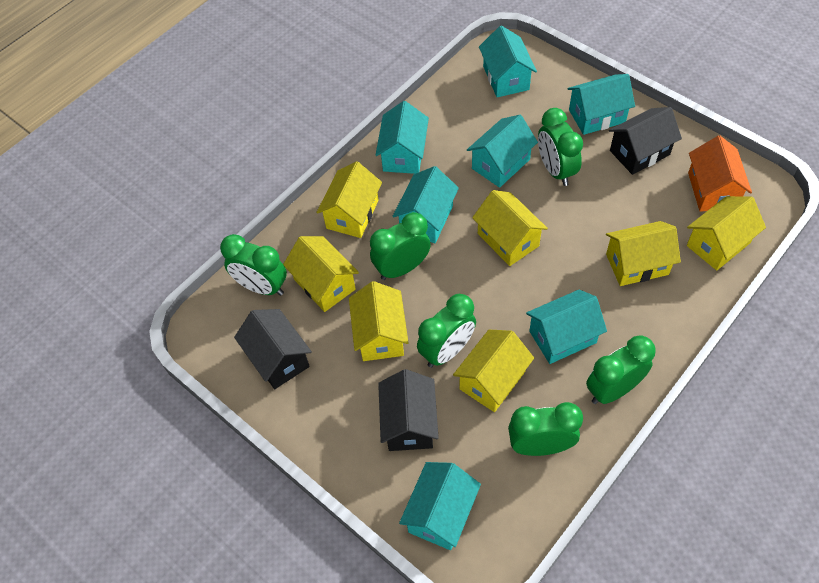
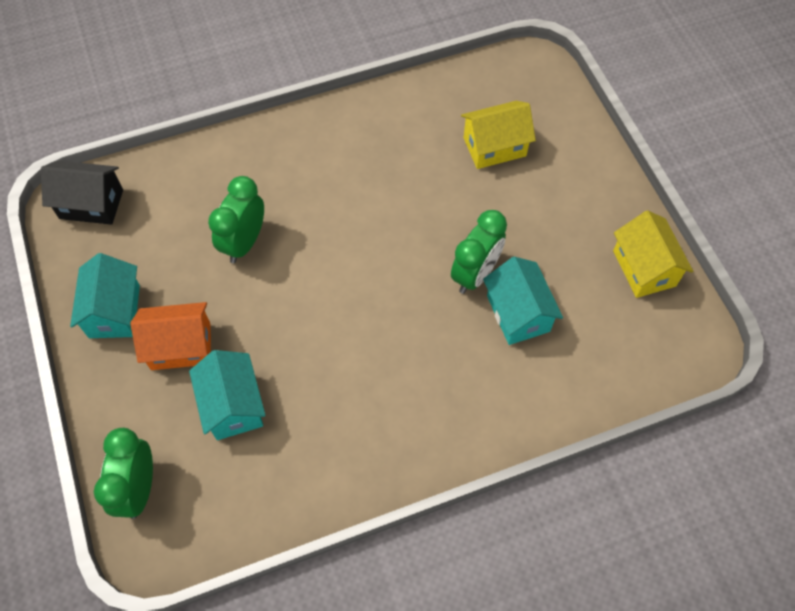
black house: 3 -> 1
green clock: 6 -> 3
turquoise house: 7 -> 3
yellow house: 7 -> 2

